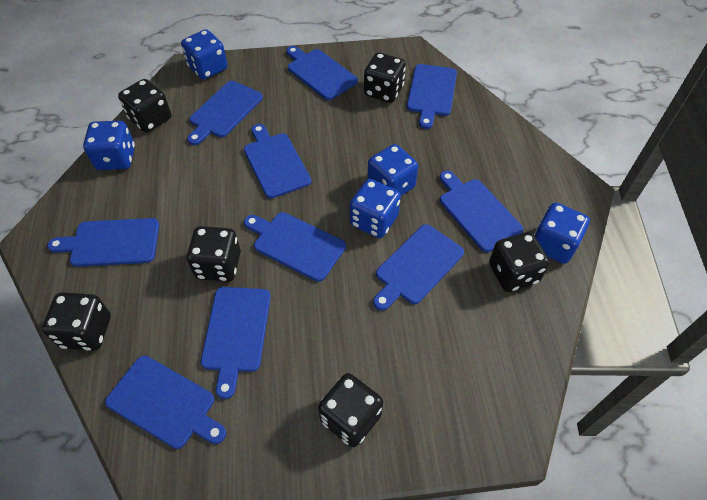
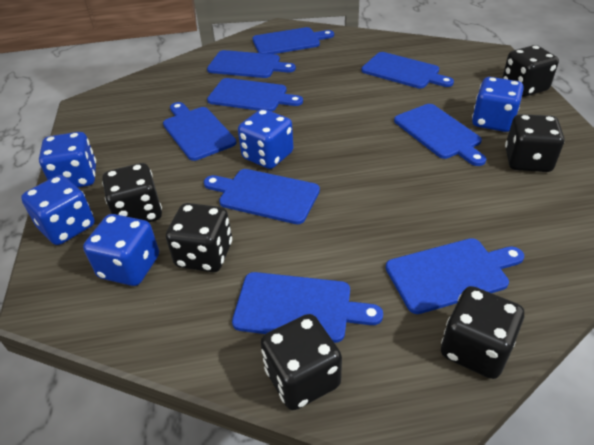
blue cutting board: 10 -> 9

